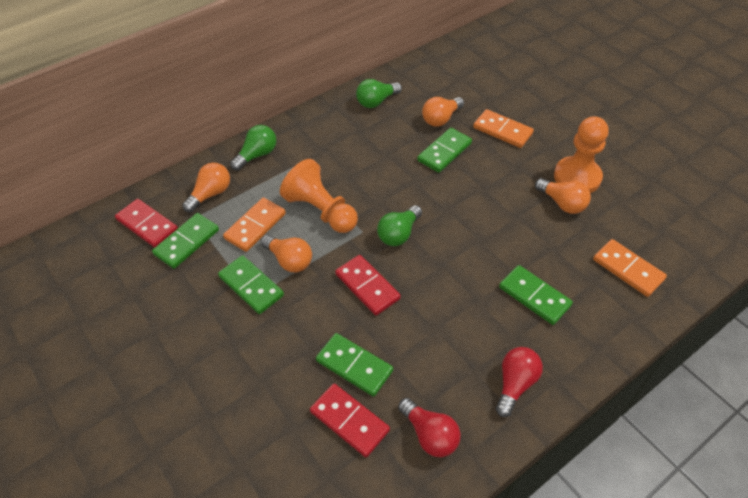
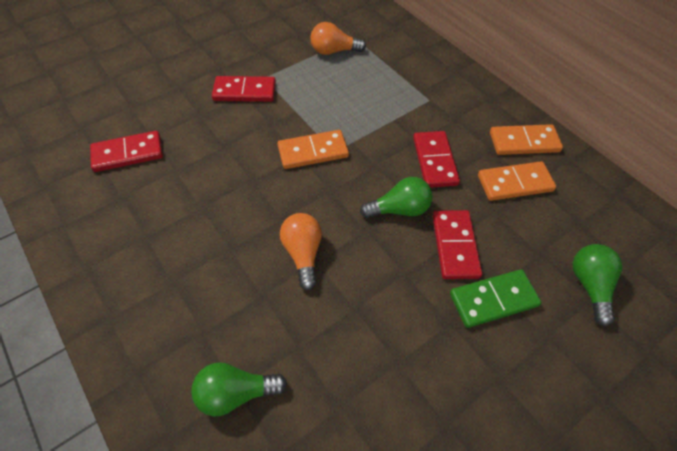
green domino: 5 -> 1
orange light bulb: 4 -> 2
orange pawn: 2 -> 0
red domino: 3 -> 4
red light bulb: 2 -> 0

